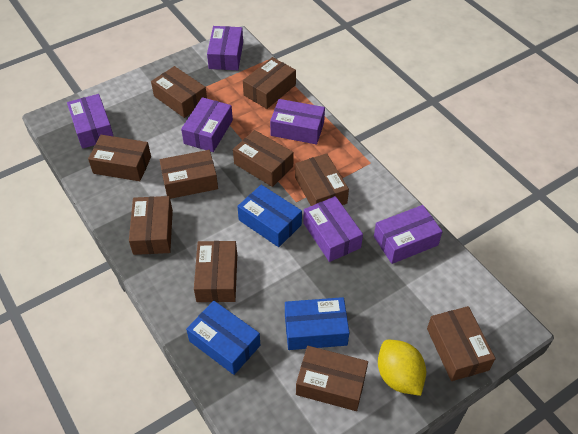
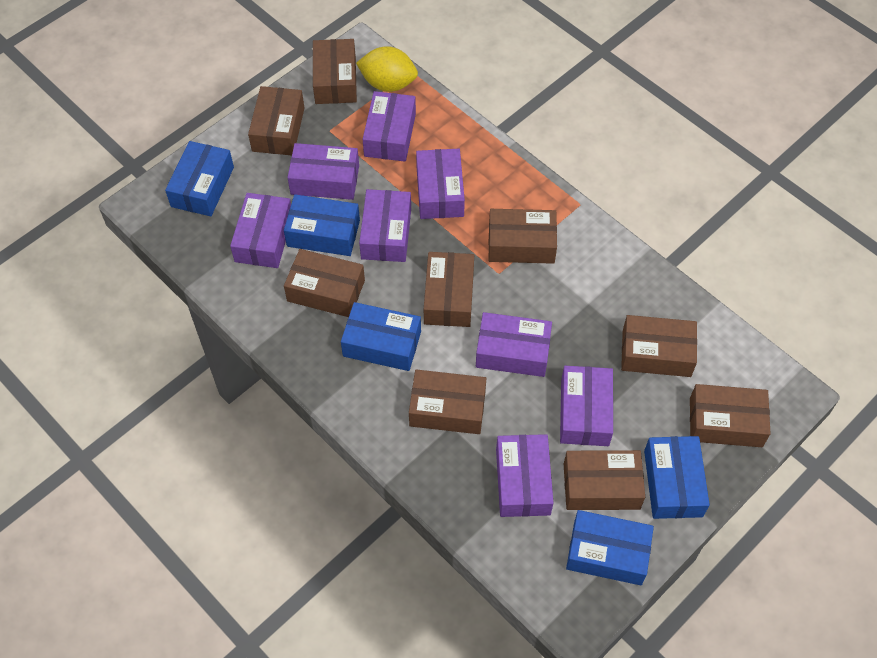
blue box: 3 -> 5
brown box: 10 -> 9
purple box: 6 -> 8

